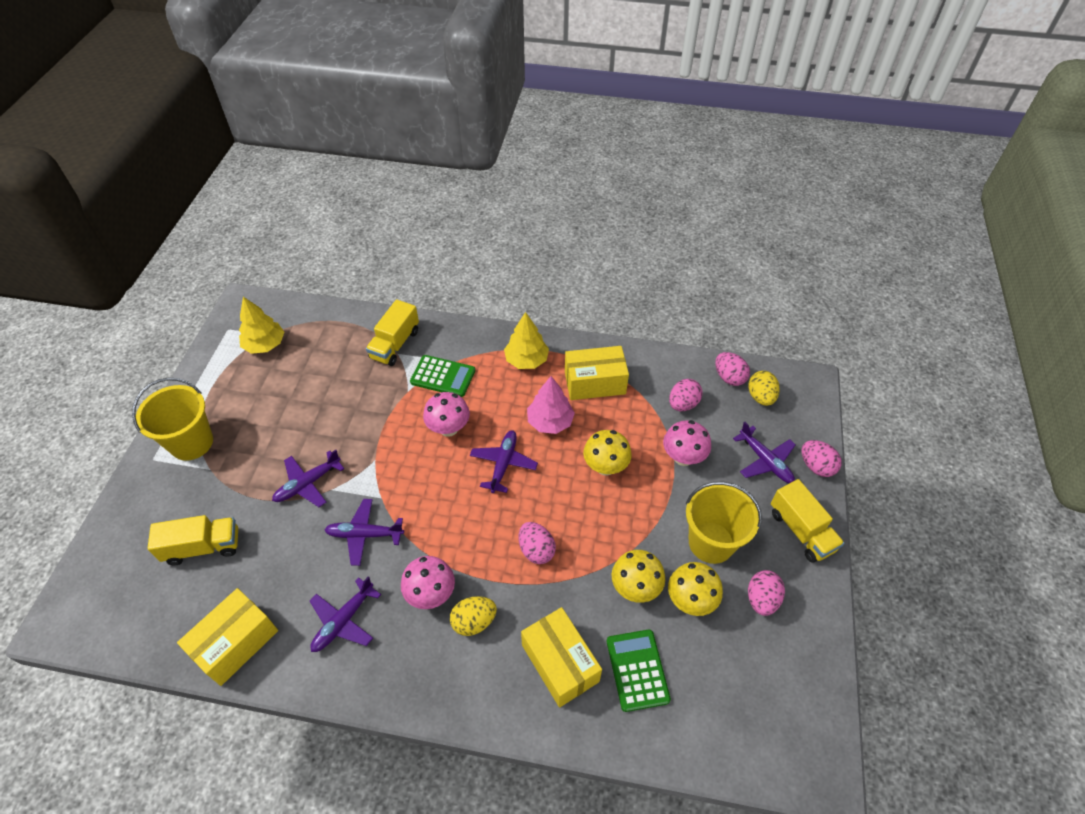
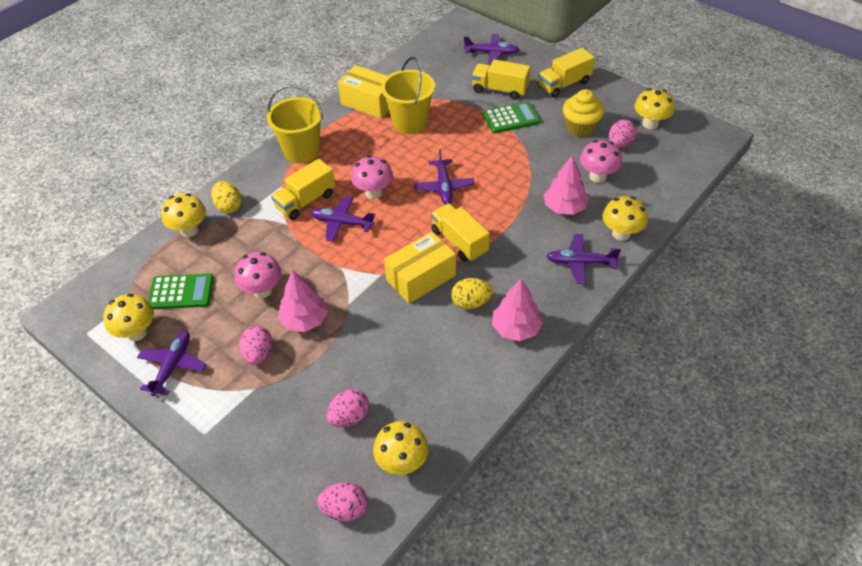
pink egg: 5 -> 4
pink tree: 1 -> 3
yellow box: 3 -> 2
yellow cupcake: 0 -> 1
yellow mushroom: 3 -> 5
yellow tree: 2 -> 0
yellow truck: 3 -> 4

